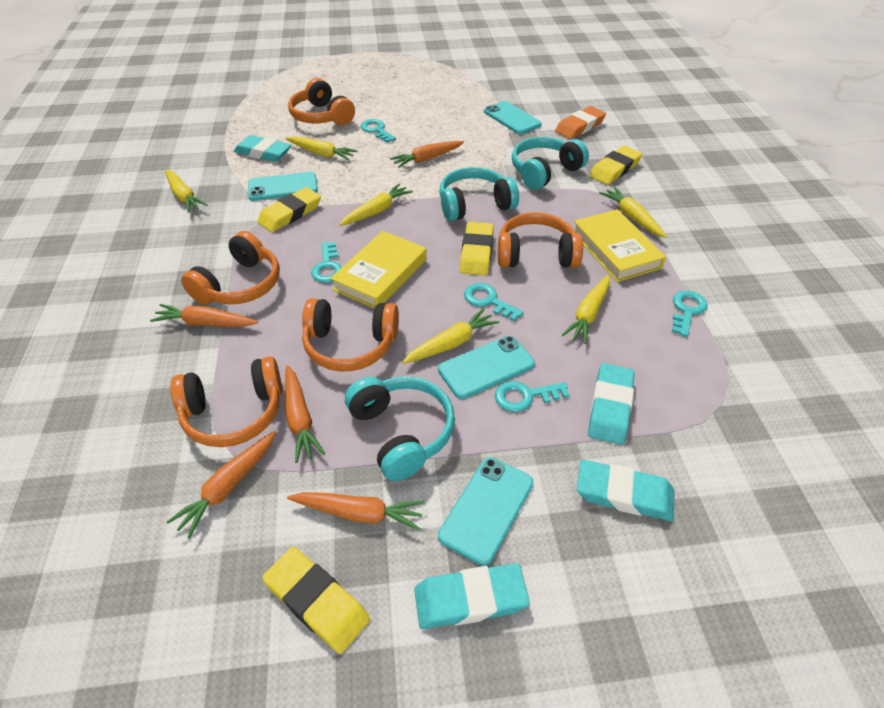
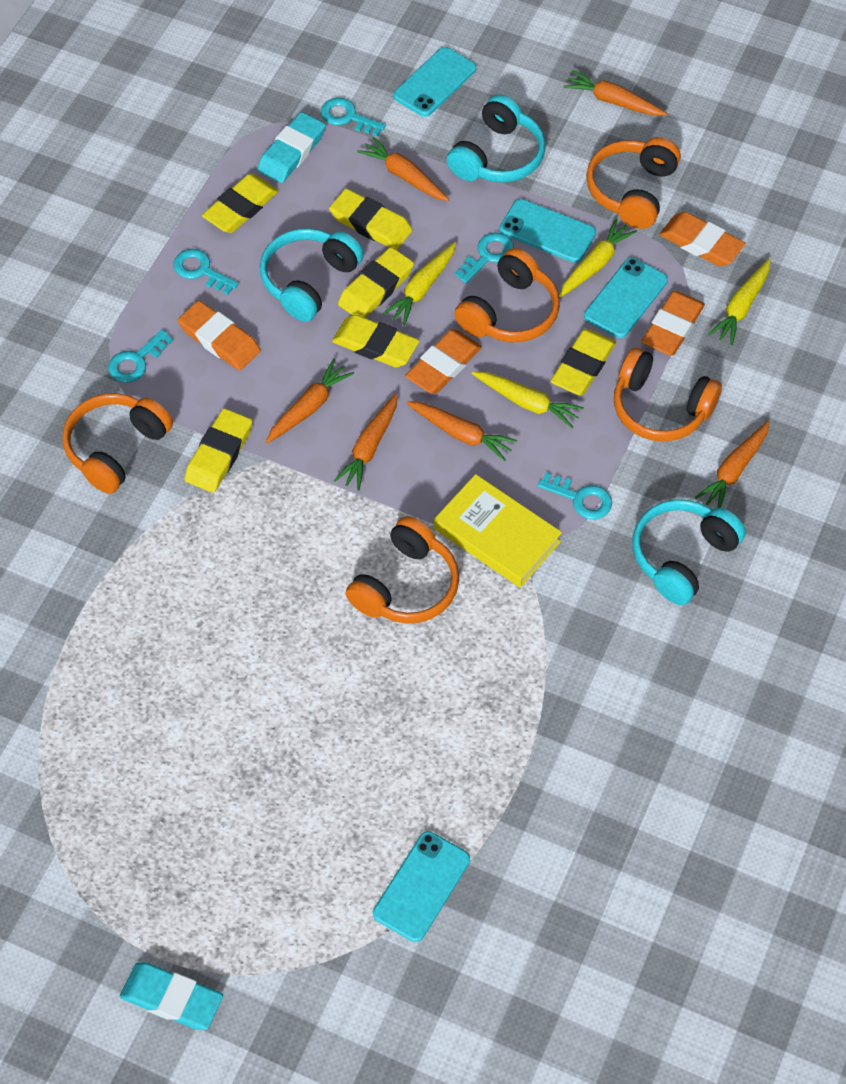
orange carrot: 5 -> 6
orange eraser: 1 -> 4
turquoise eraser: 4 -> 2
yellow book: 2 -> 1
yellow carrot: 6 -> 4
yellow eraser: 4 -> 6

